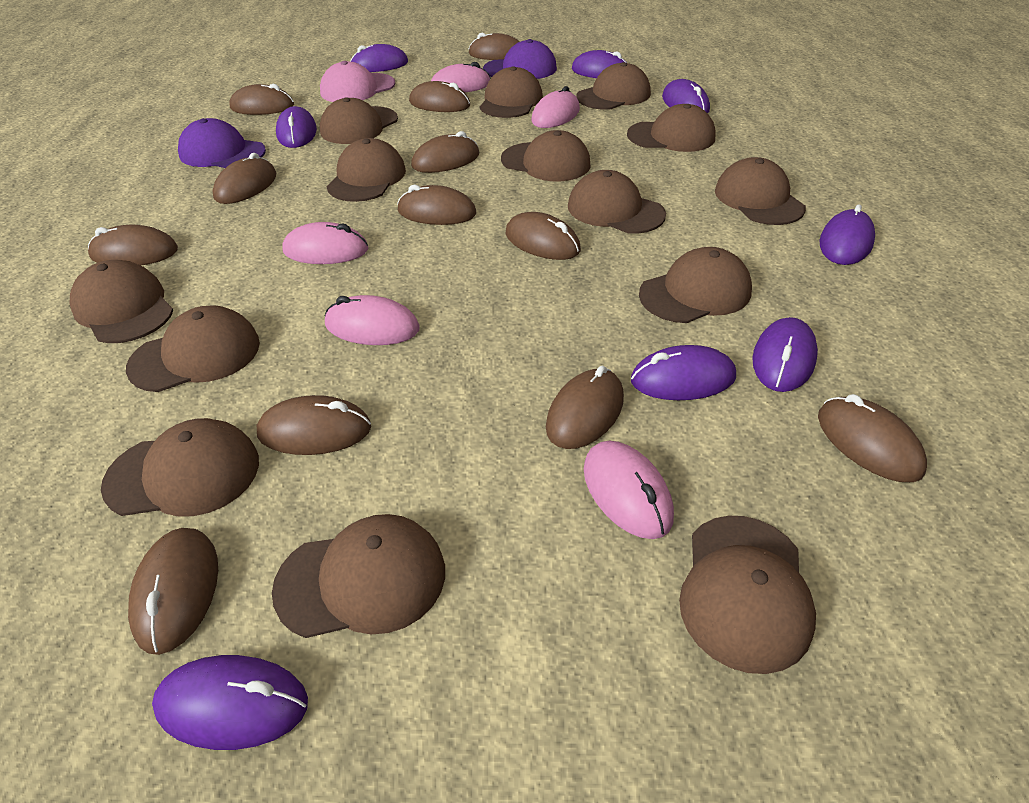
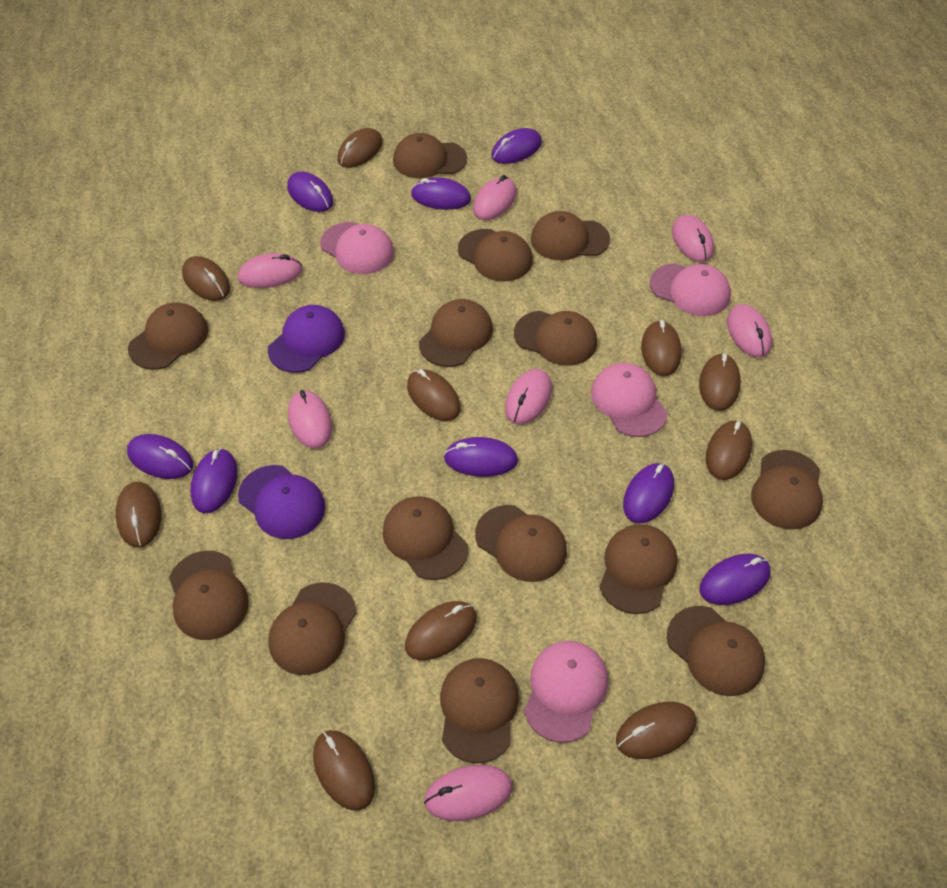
brown mouse: 12 -> 10
pink cap: 1 -> 4
pink mouse: 5 -> 7

